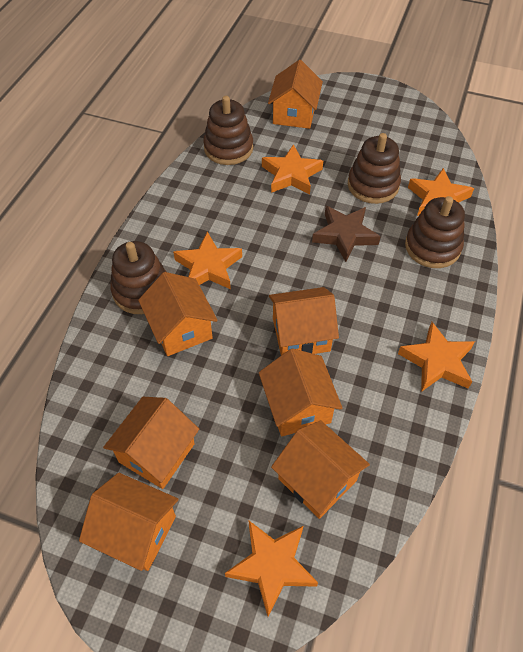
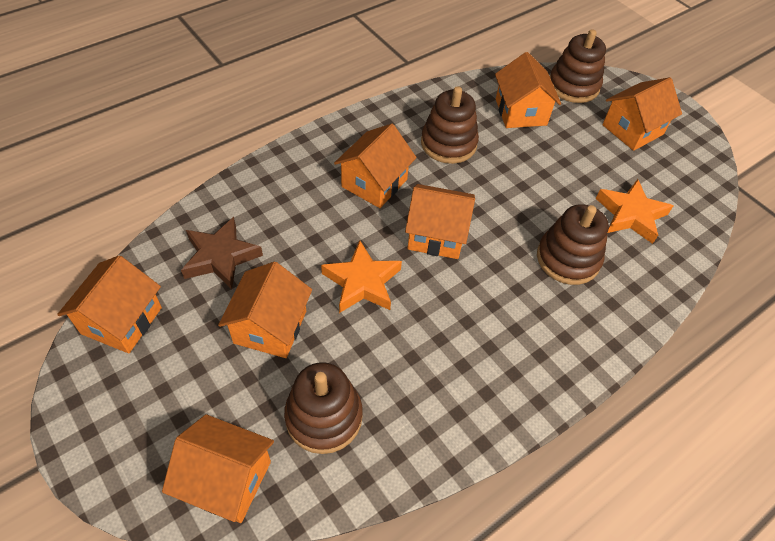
orange star: 5 -> 2

